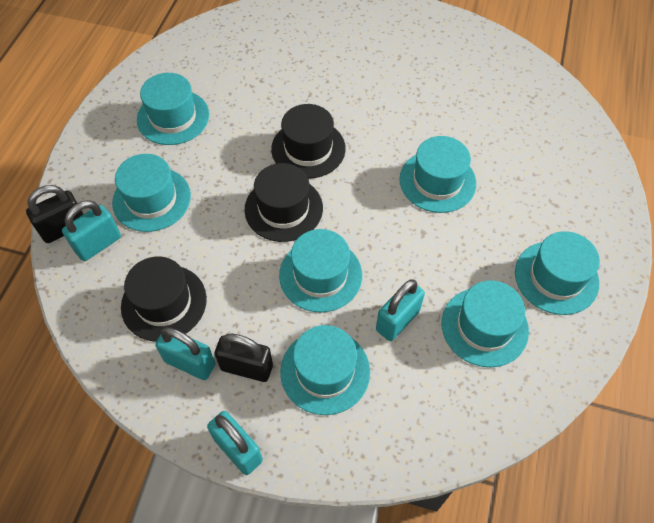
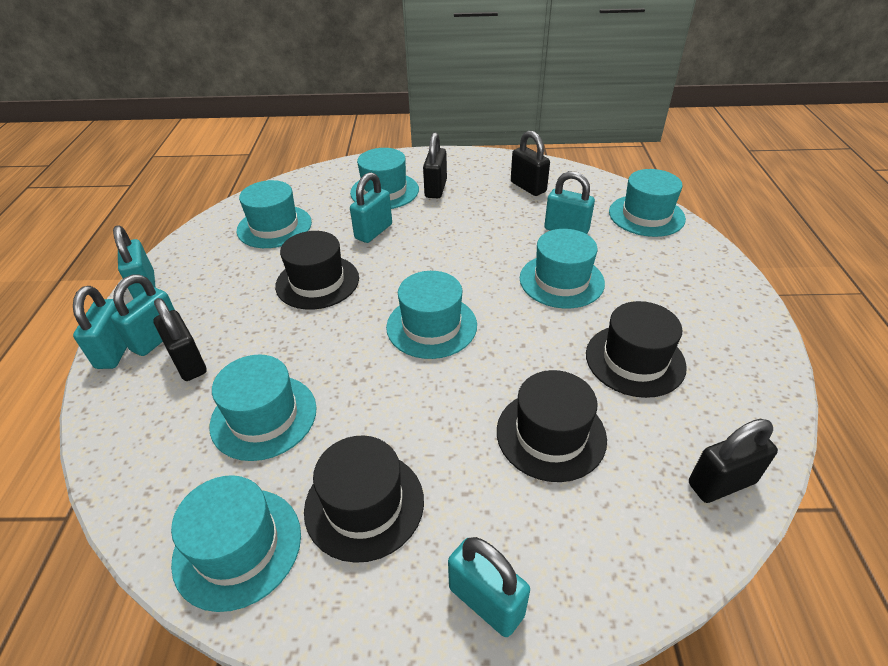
black hat: 3 -> 4
black padlock: 2 -> 4
turquoise padlock: 4 -> 6

